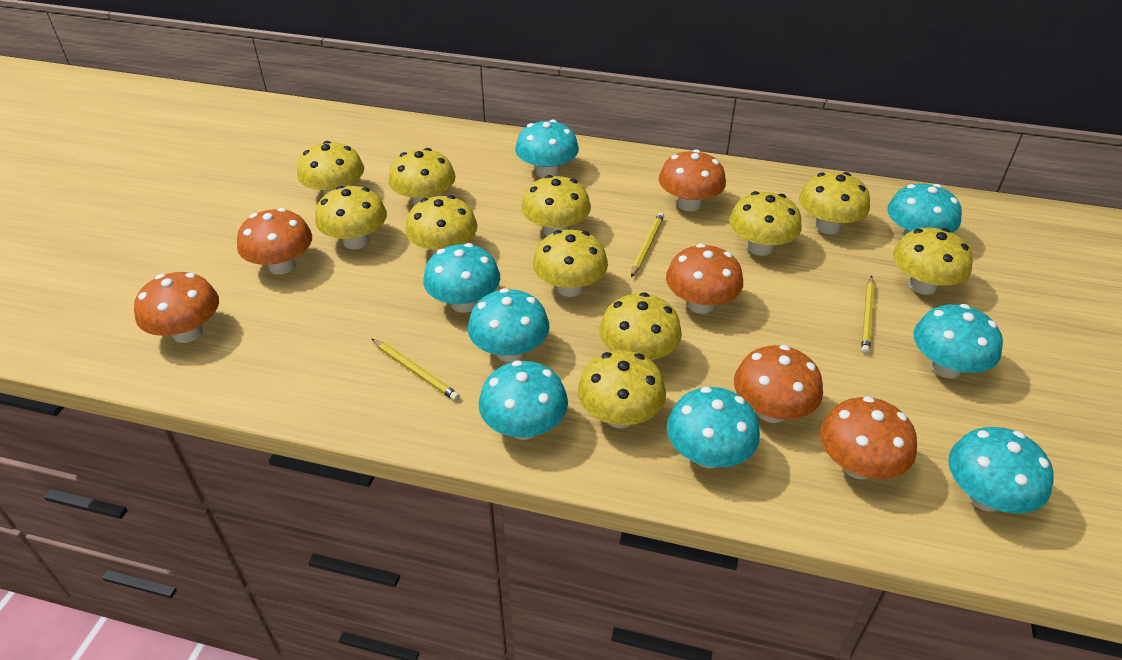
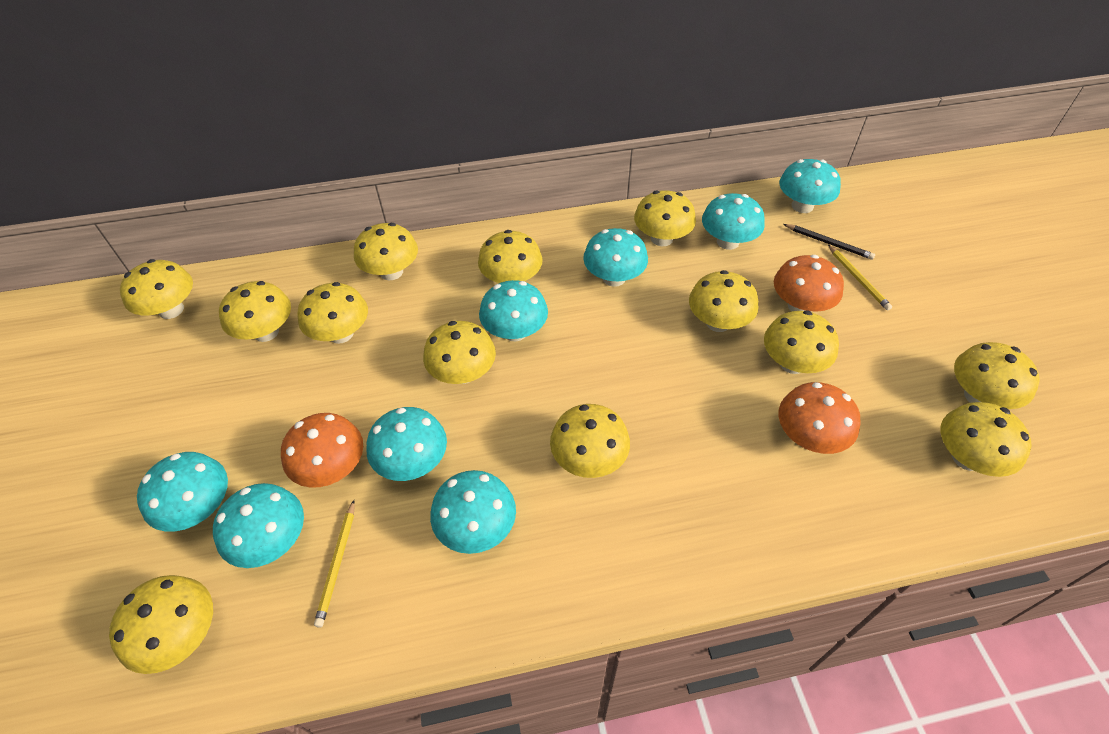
black pencil: 0 -> 1
orange mushroom: 6 -> 3
yellow mushroom: 11 -> 13
yellow pencil: 3 -> 2

